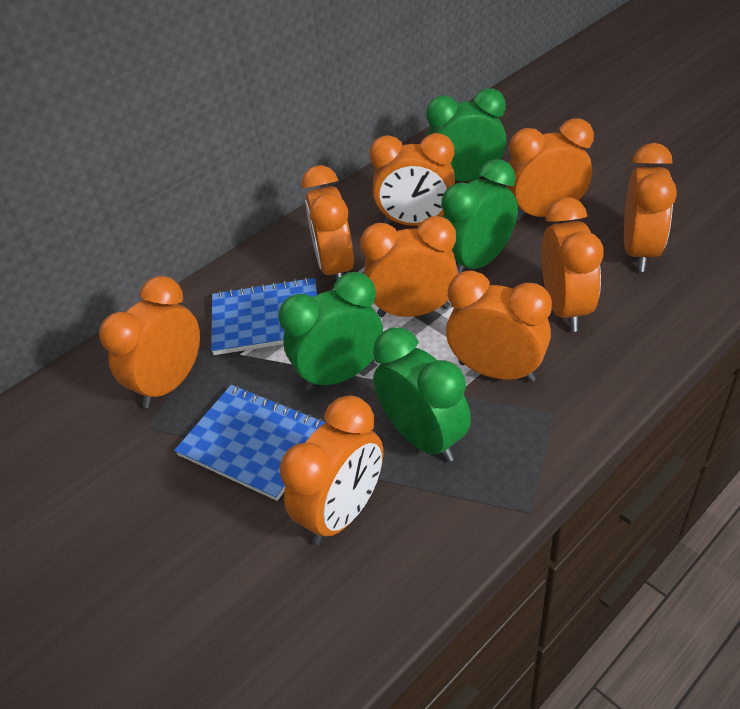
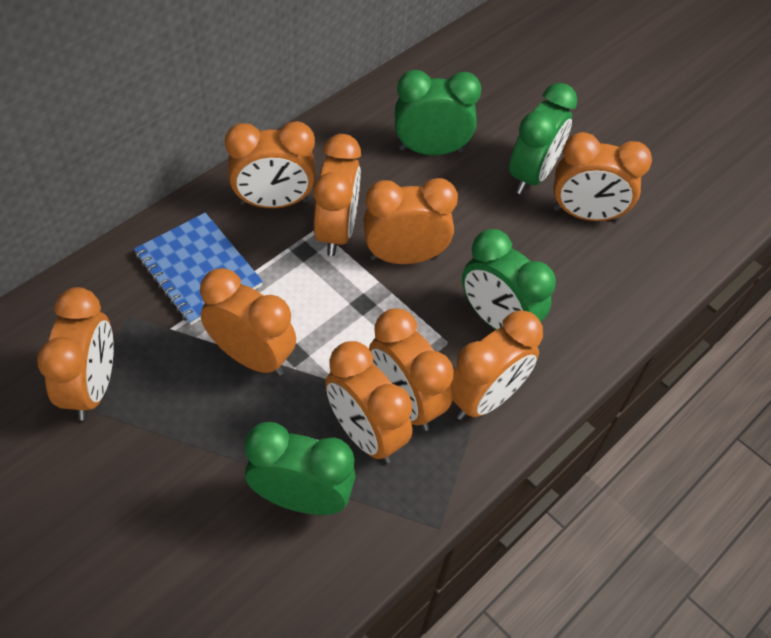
blue notebook: 2 -> 1

